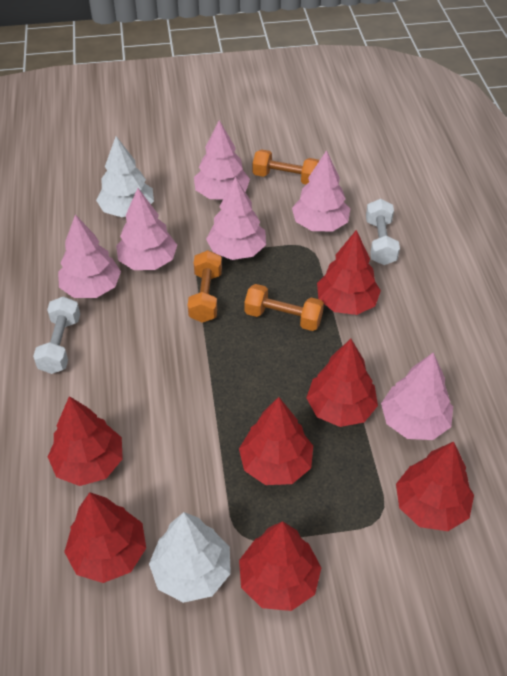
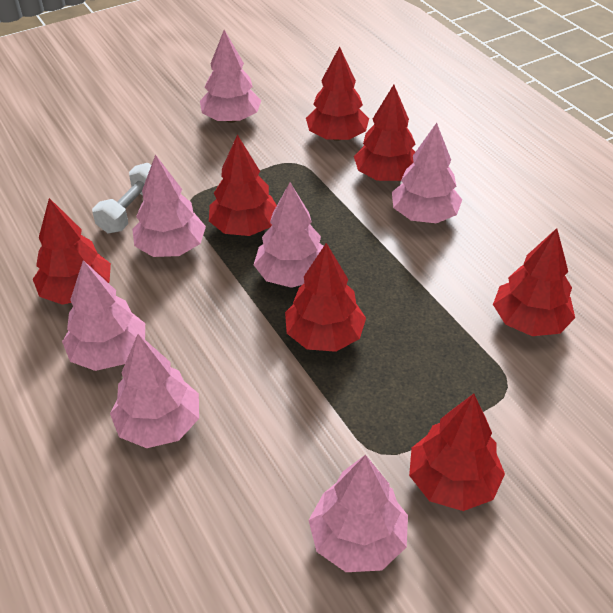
orange dumbbell: 3 -> 0
pink tree: 6 -> 7
white dumbbell: 2 -> 1
white tree: 2 -> 0

